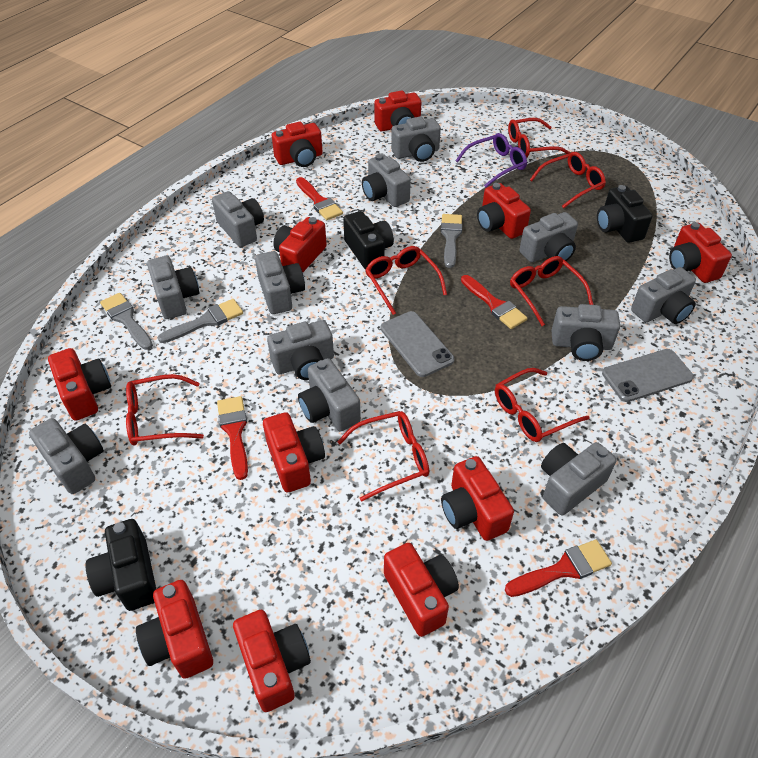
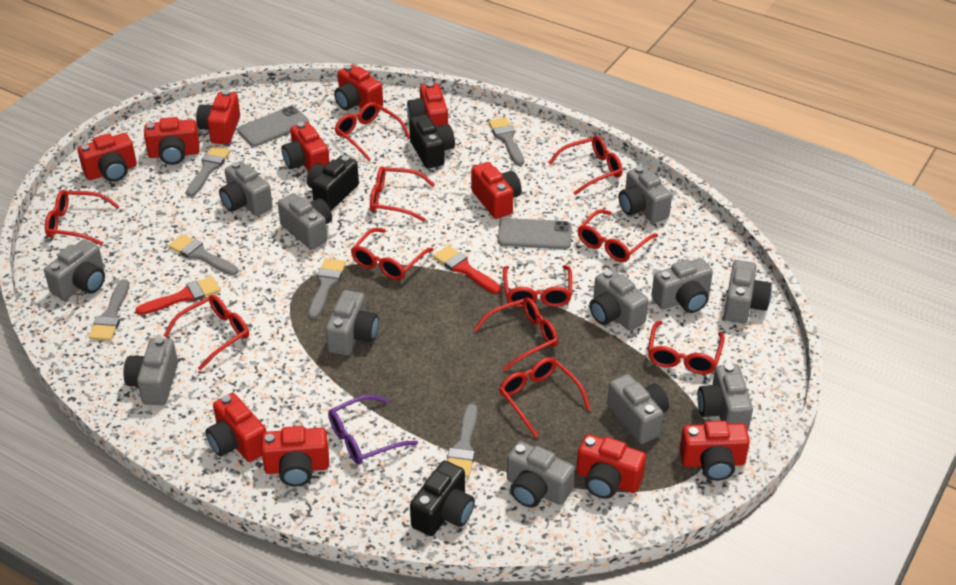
grey brush: 3 -> 6
red brush: 4 -> 2
red glasses: 7 -> 11

